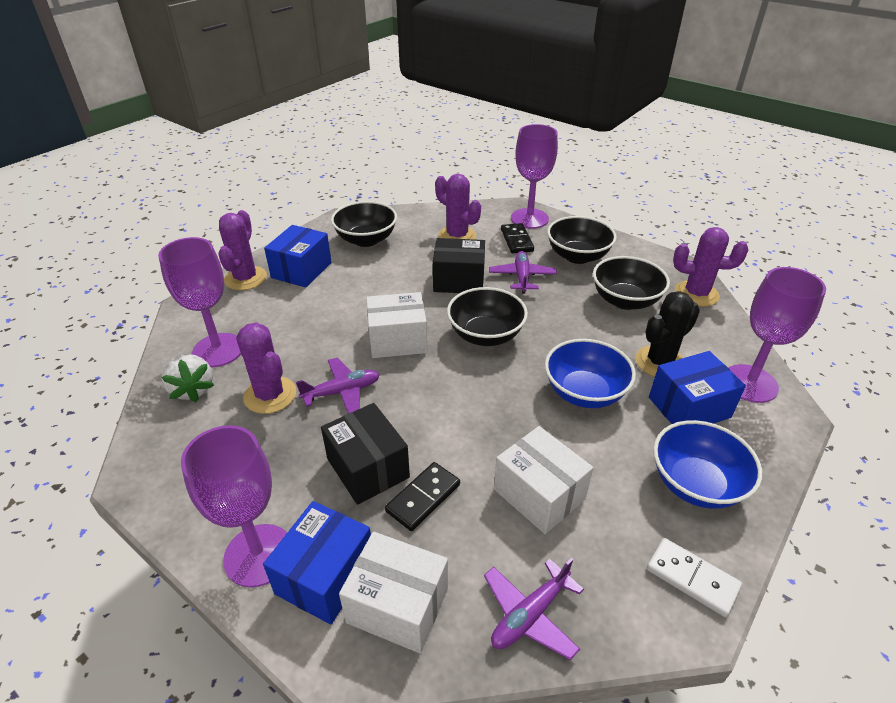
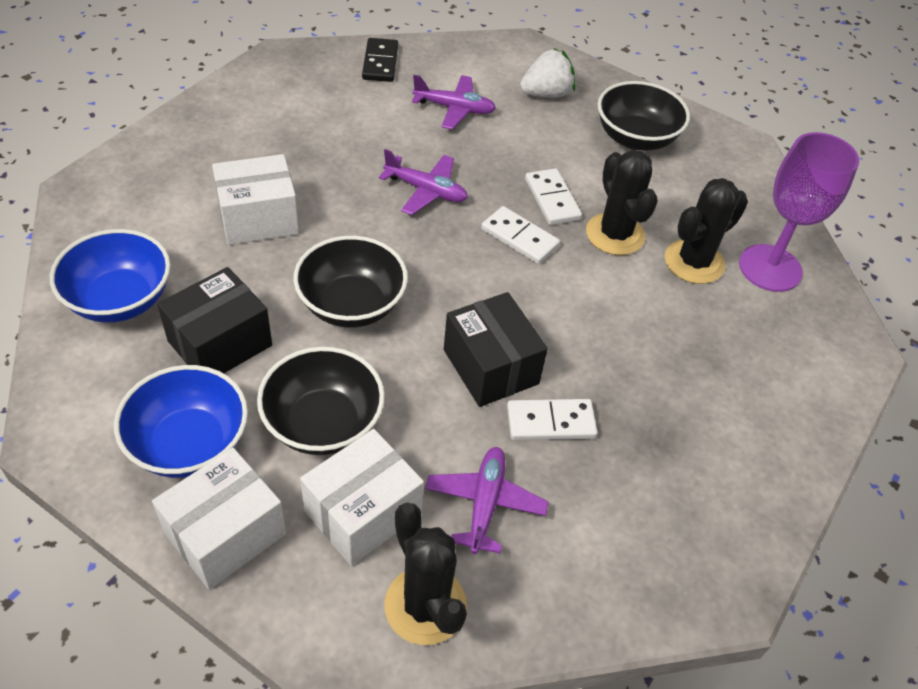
black bowl: 4 -> 3
black cactus: 1 -> 3
black domino: 2 -> 1
blue box: 3 -> 0
purple cactus: 4 -> 0
purple goblet: 4 -> 1
white domino: 1 -> 3

